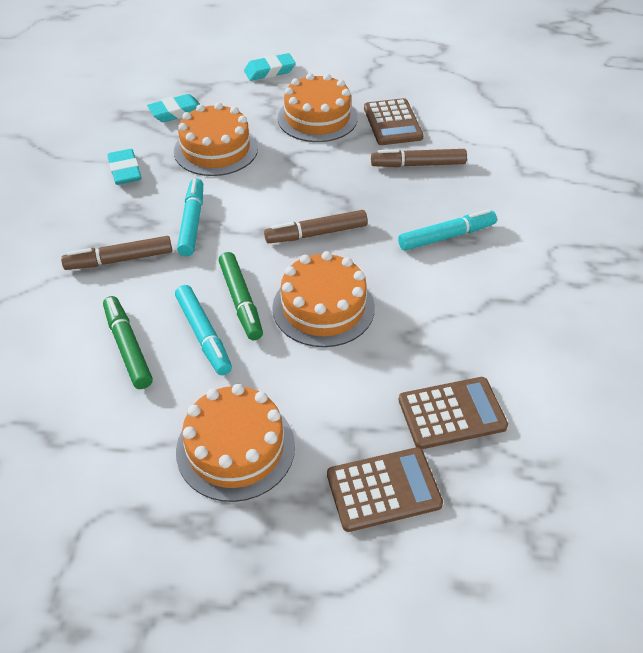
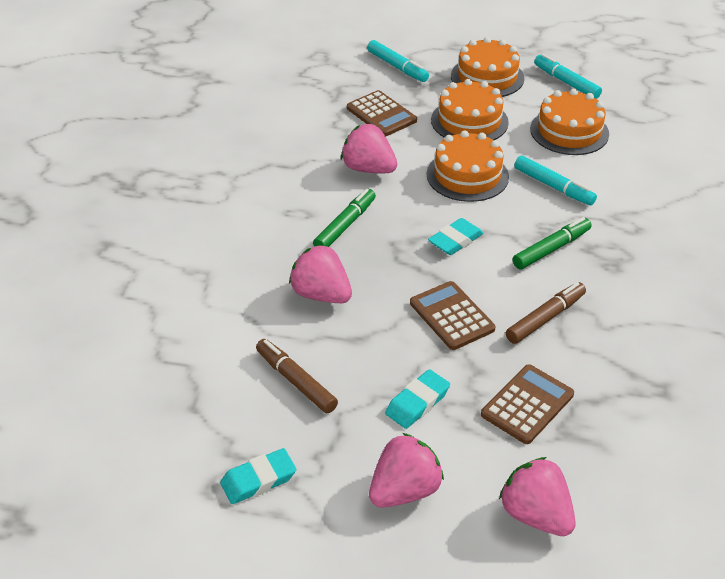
brown marker: 3 -> 2
pink strawberry: 0 -> 4

